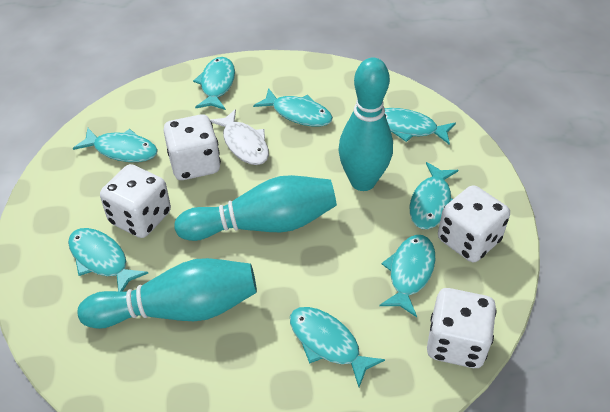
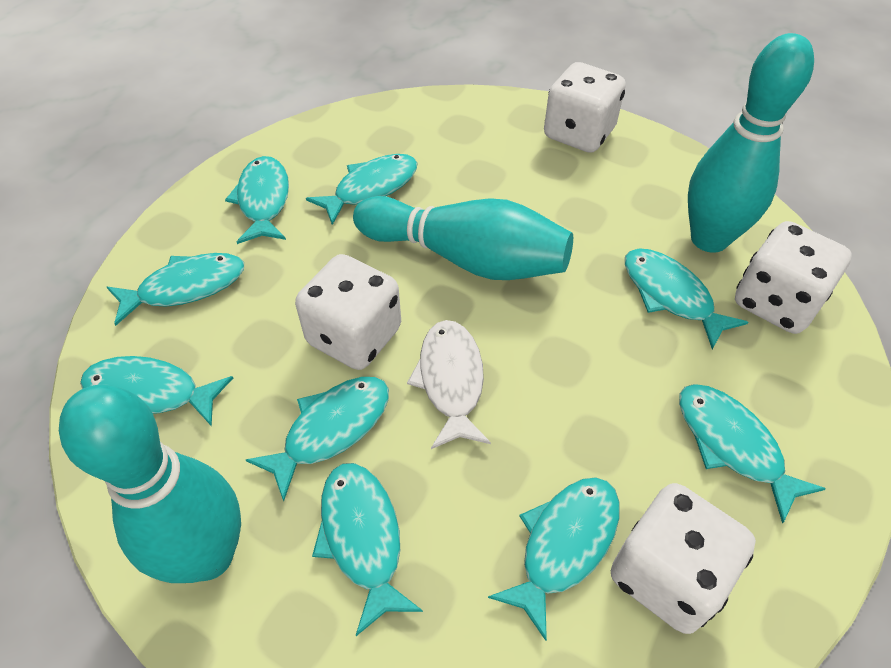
turquoise fish: 8 -> 9

